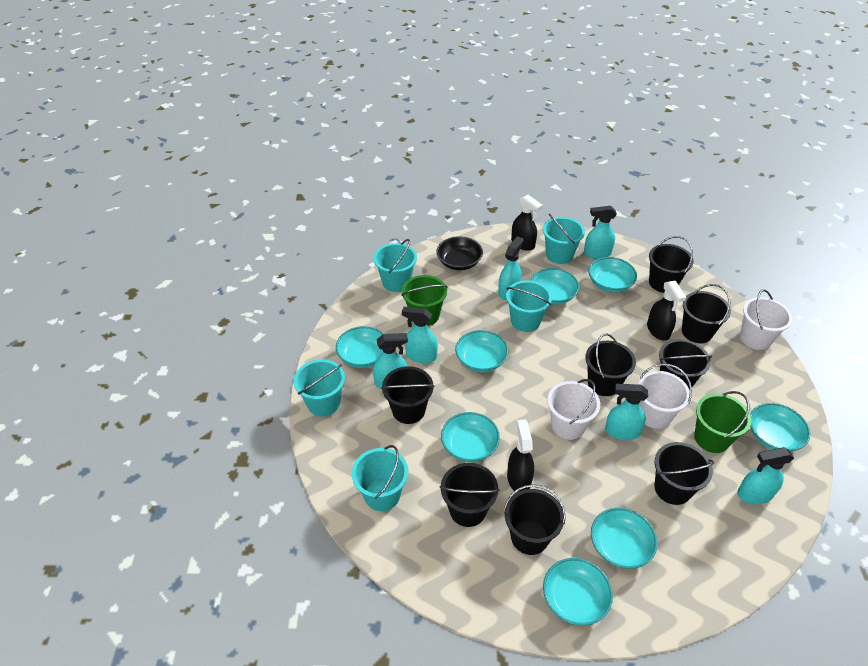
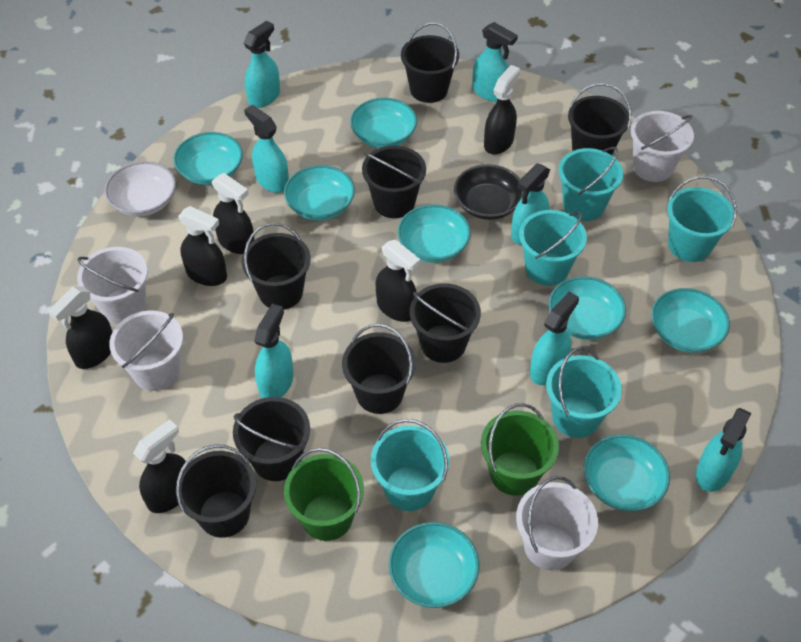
black spray bottle: 3 -> 6
turquoise spray bottle: 6 -> 7
white bowl: 0 -> 1
white bucket: 3 -> 4

